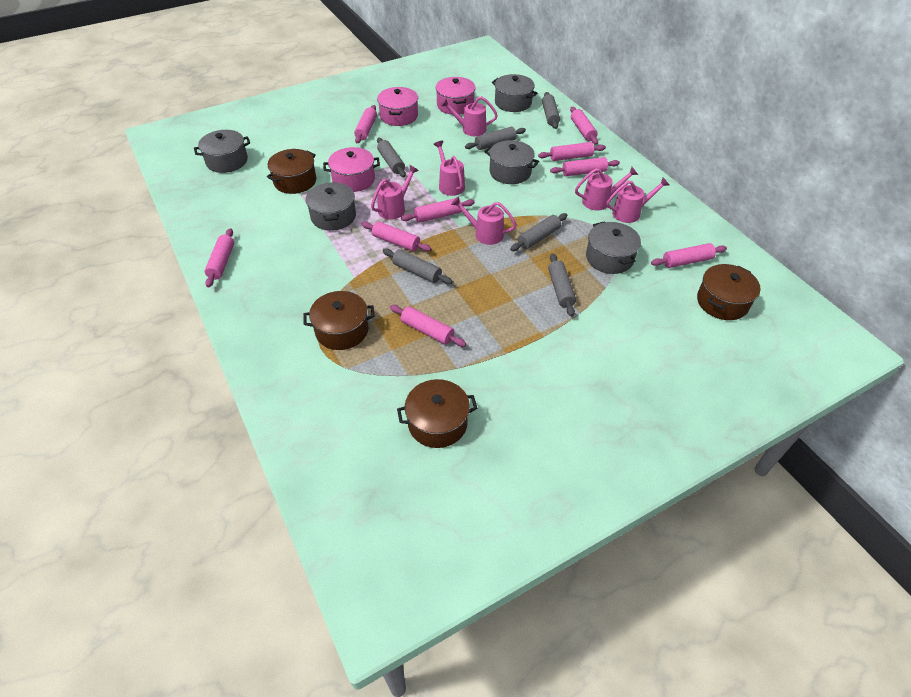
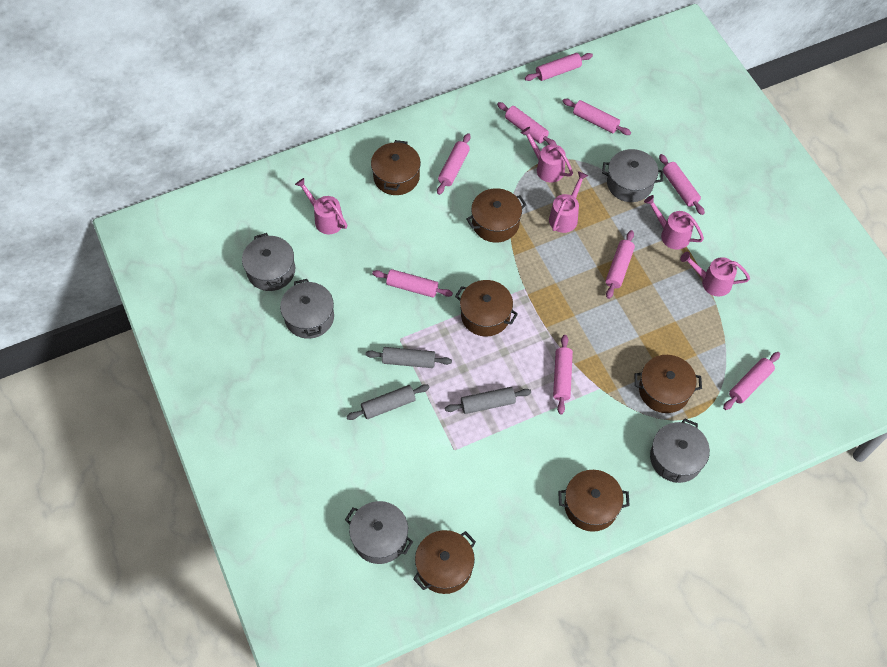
brown pot: 4 -> 6
grey rolling pin: 6 -> 3
pink pot: 3 -> 0
pink watering can: 6 -> 5

